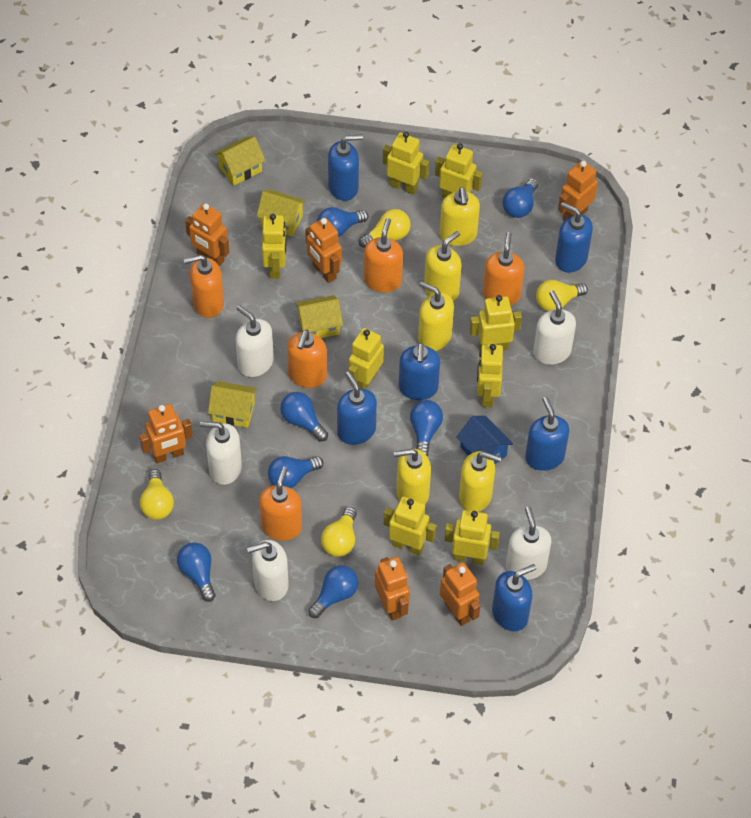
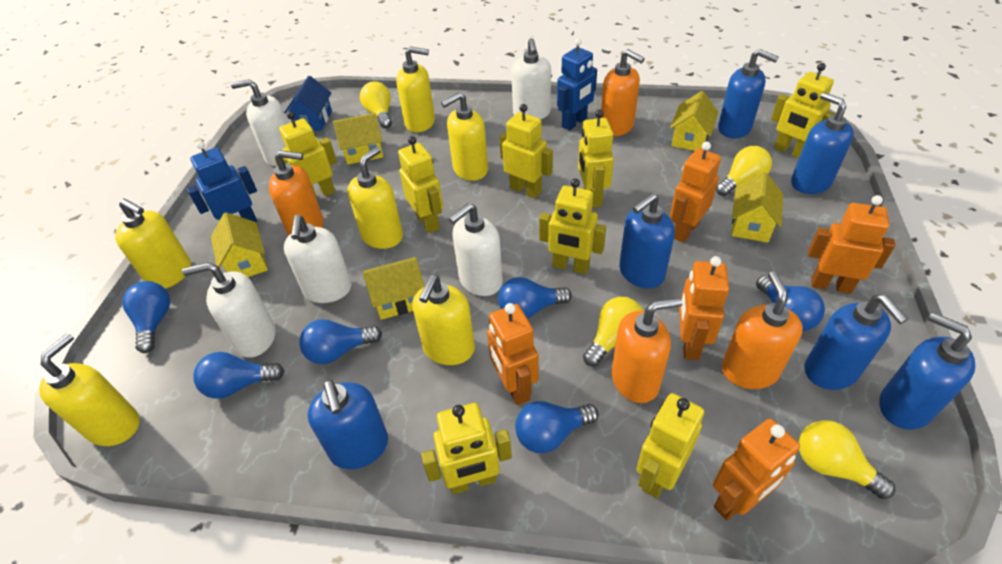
blue light bulb: 7 -> 6
blue robot: 0 -> 2
orange robot: 6 -> 5
orange soap dispenser: 5 -> 4
yellow house: 4 -> 5
yellow soap dispenser: 5 -> 6

